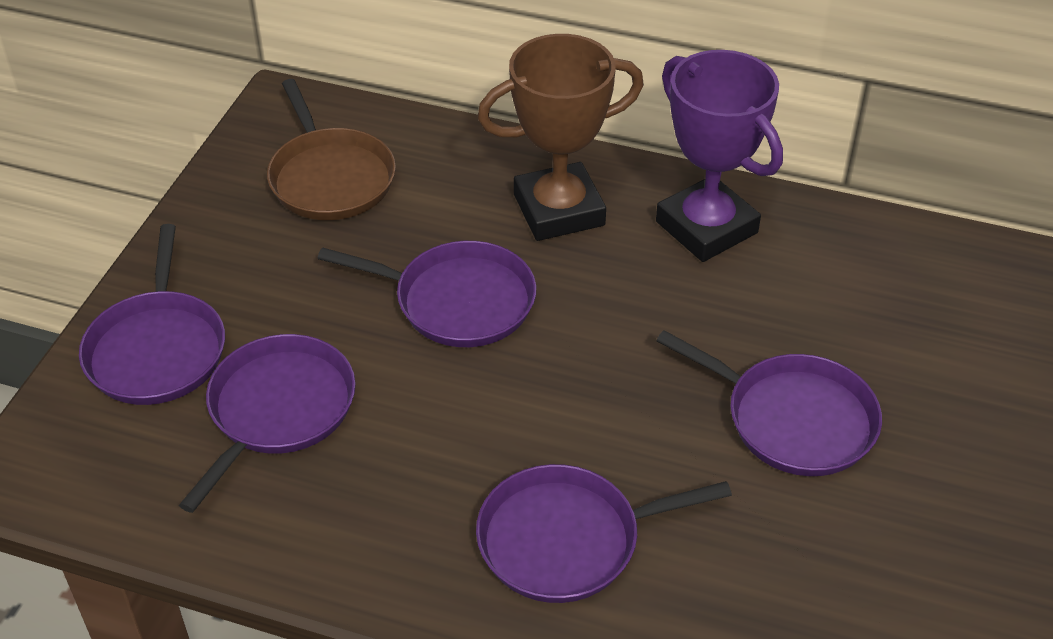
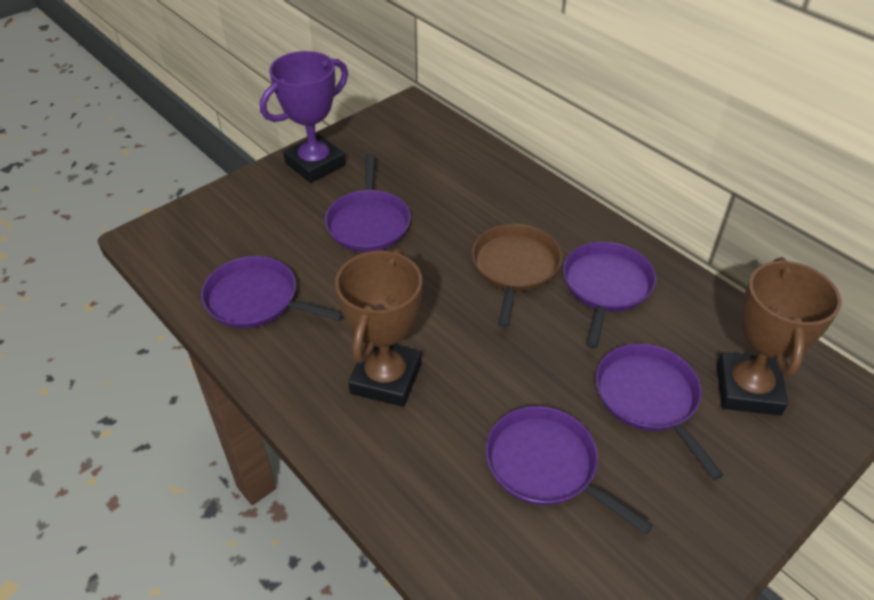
brown trophy: 1 -> 2

